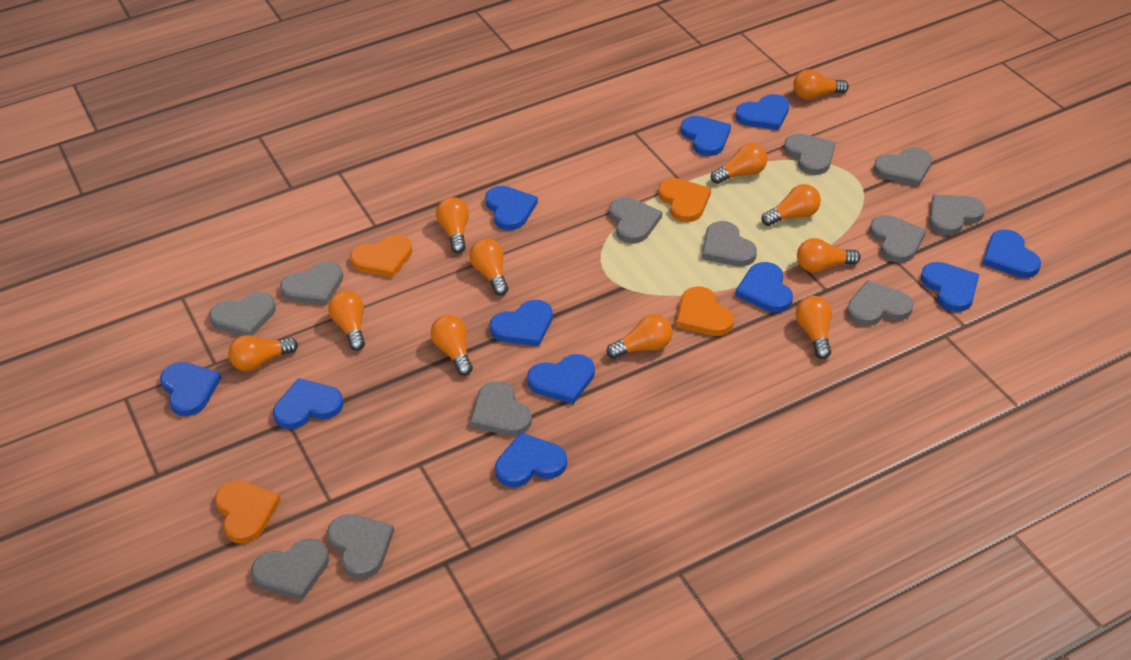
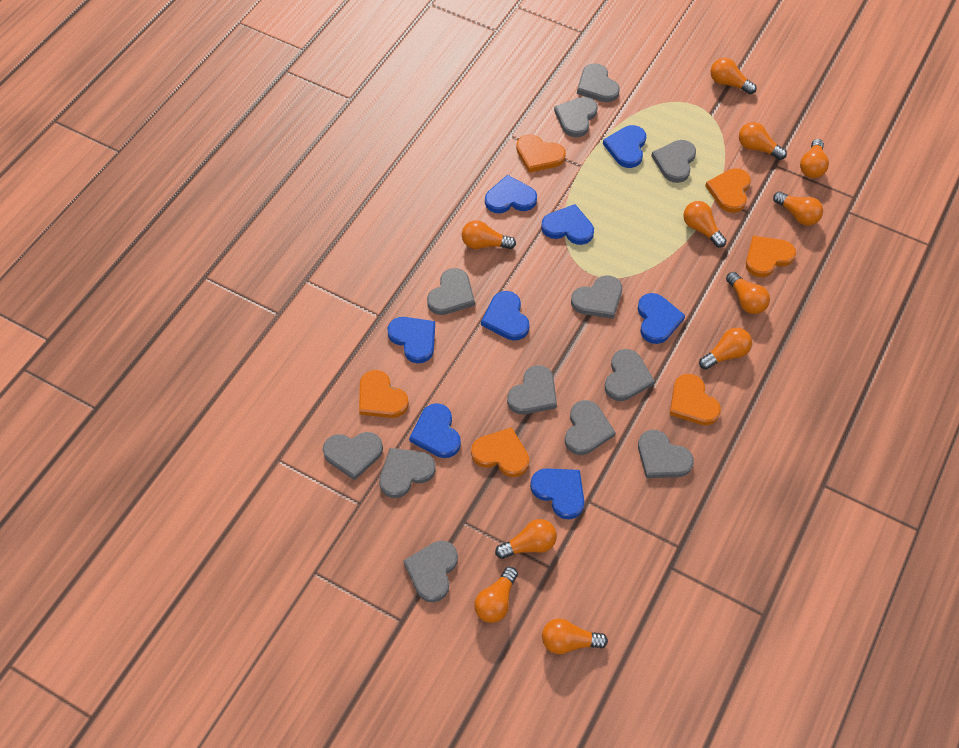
blue heart: 11 -> 8
orange heart: 4 -> 6

